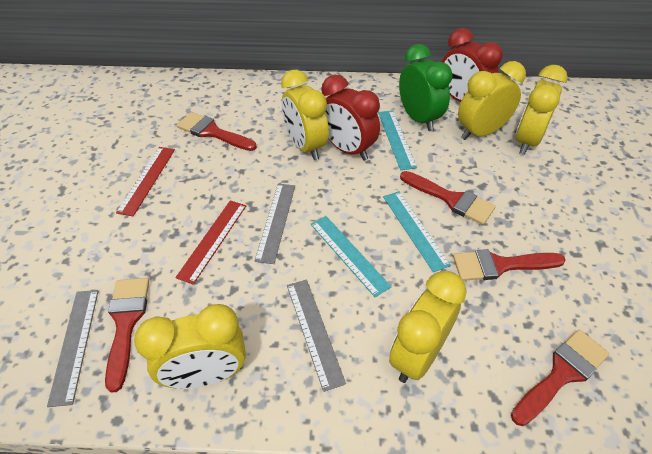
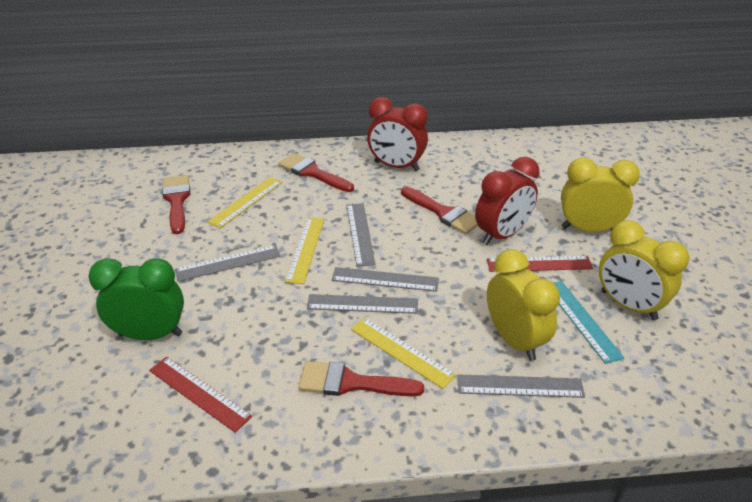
grey ruler: 3 -> 5
red brush: 5 -> 4
turquoise ruler: 3 -> 1
yellow clock: 5 -> 3
yellow ruler: 0 -> 3

